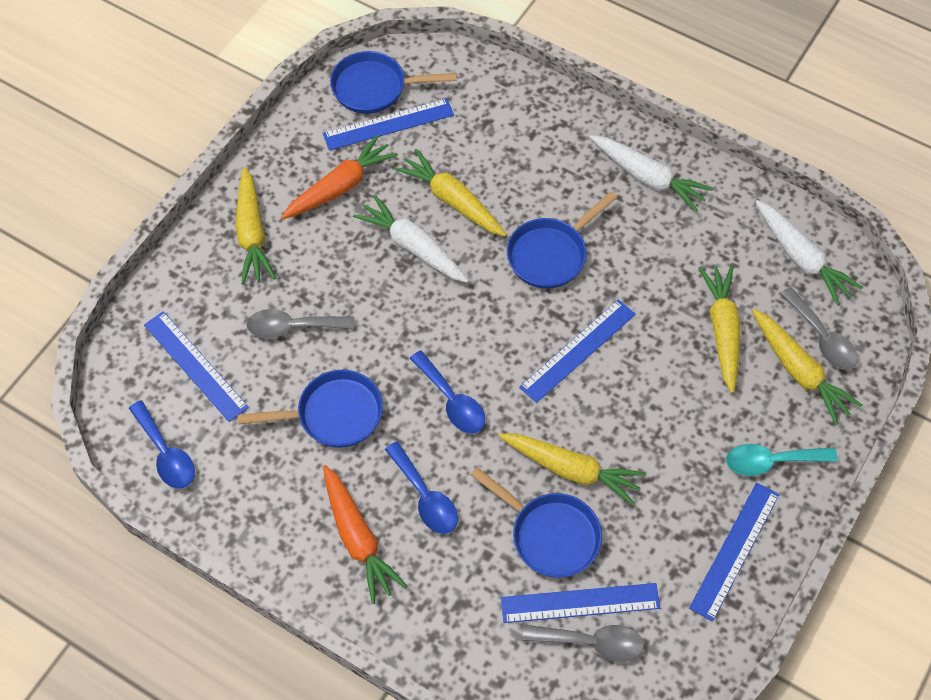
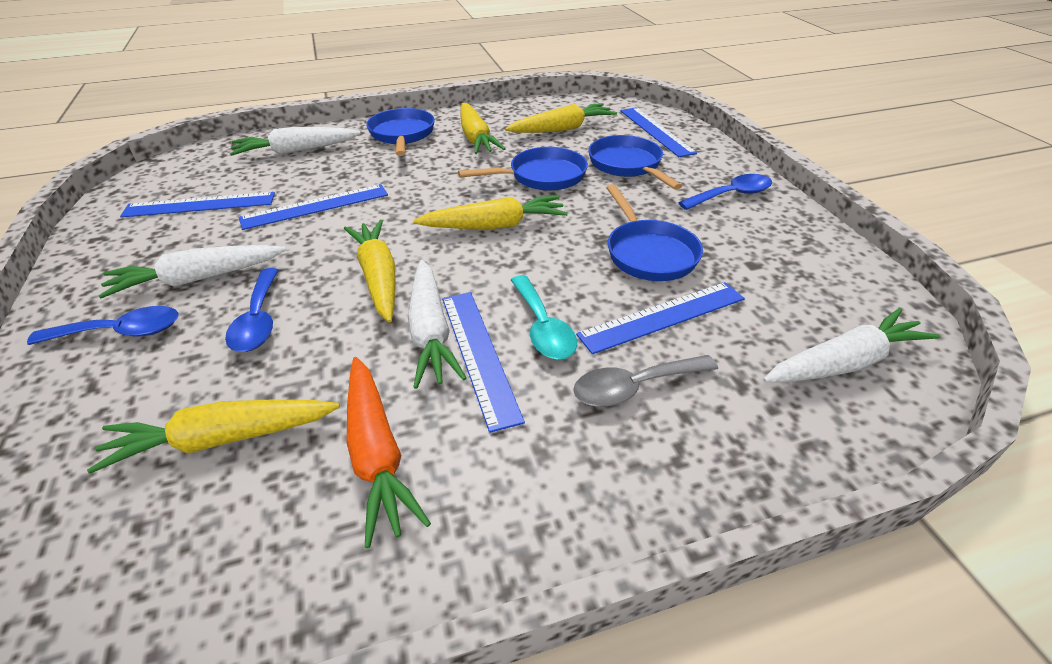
grey spoon: 3 -> 1
orange carrot: 2 -> 1
white carrot: 3 -> 4

